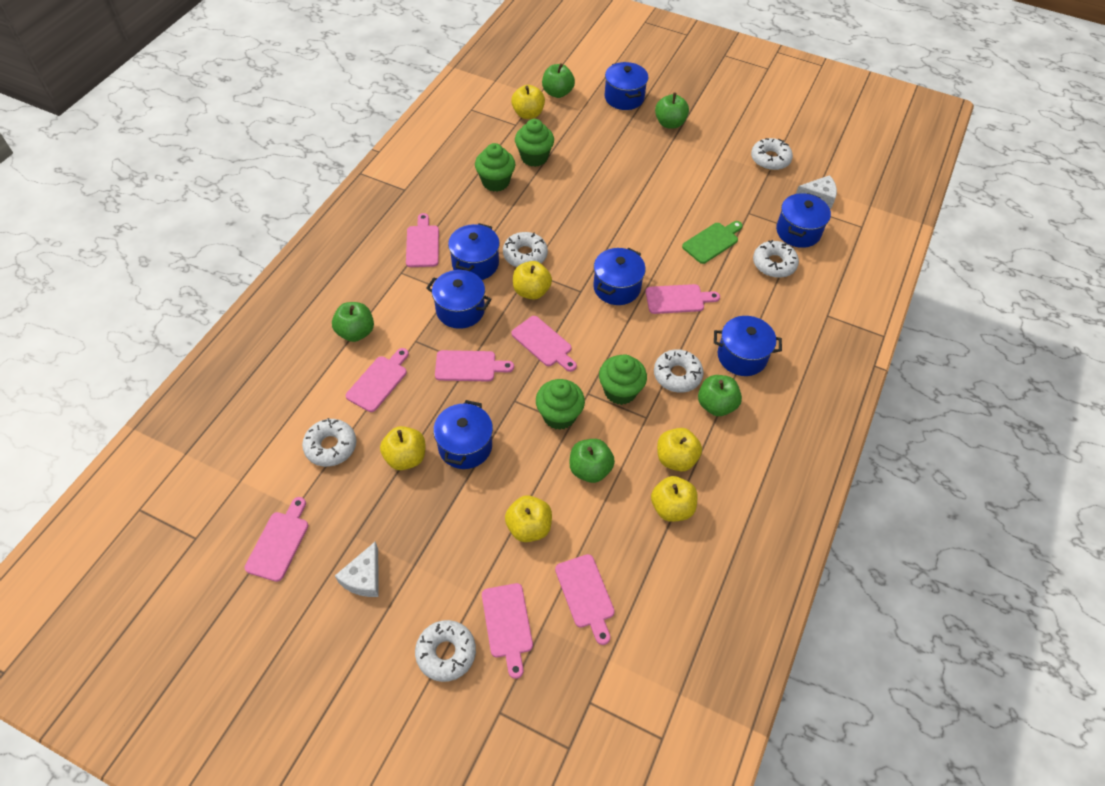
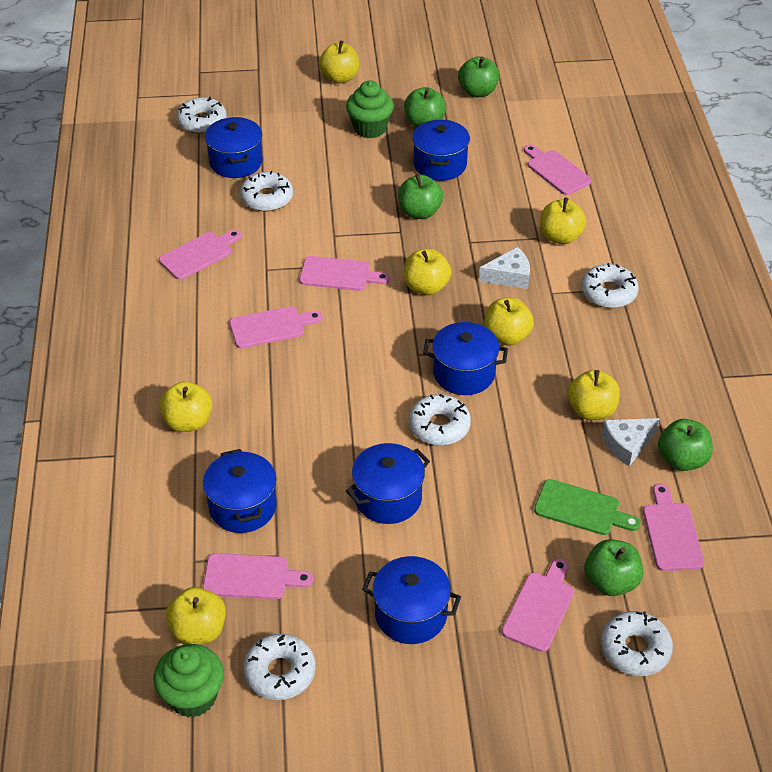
blue pot: 7 -> 6
green cupcake: 4 -> 2
pink cutting board: 8 -> 7
yellow apple: 6 -> 7

